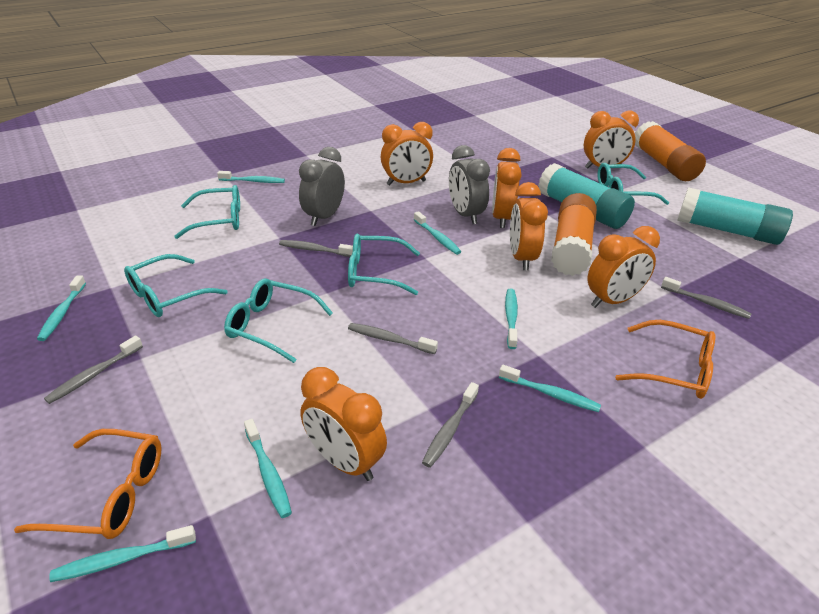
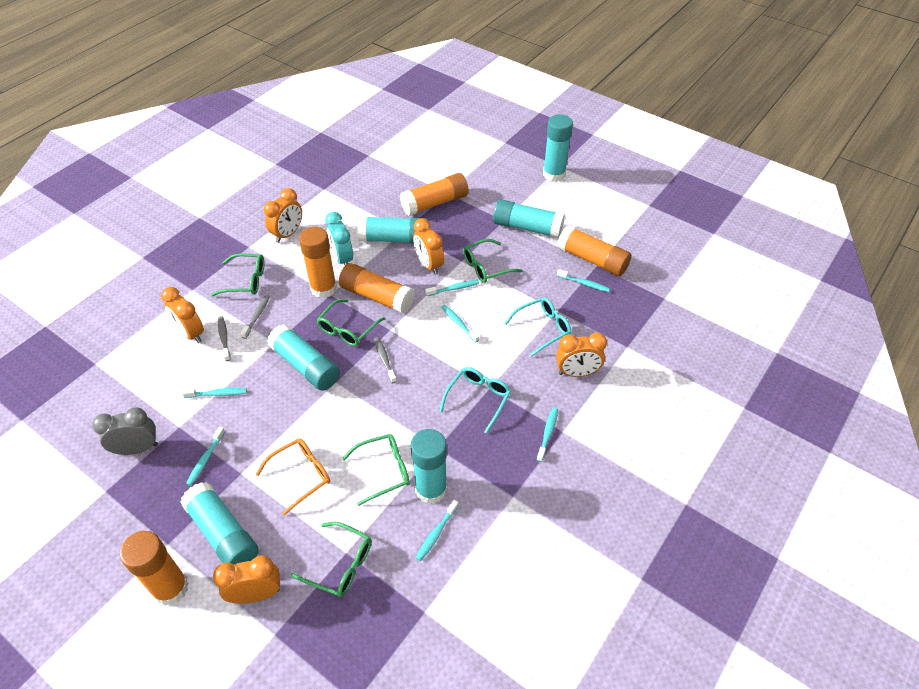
green glasses: 0 -> 5
grey clock: 2 -> 1
grey toothbrush: 5 -> 3
orange clock: 6 -> 5
orange glasses: 2 -> 1
orange glue stick: 2 -> 5
turquoise clock: 0 -> 1
turquoise glasses: 5 -> 2
turquoise glue stick: 2 -> 6

